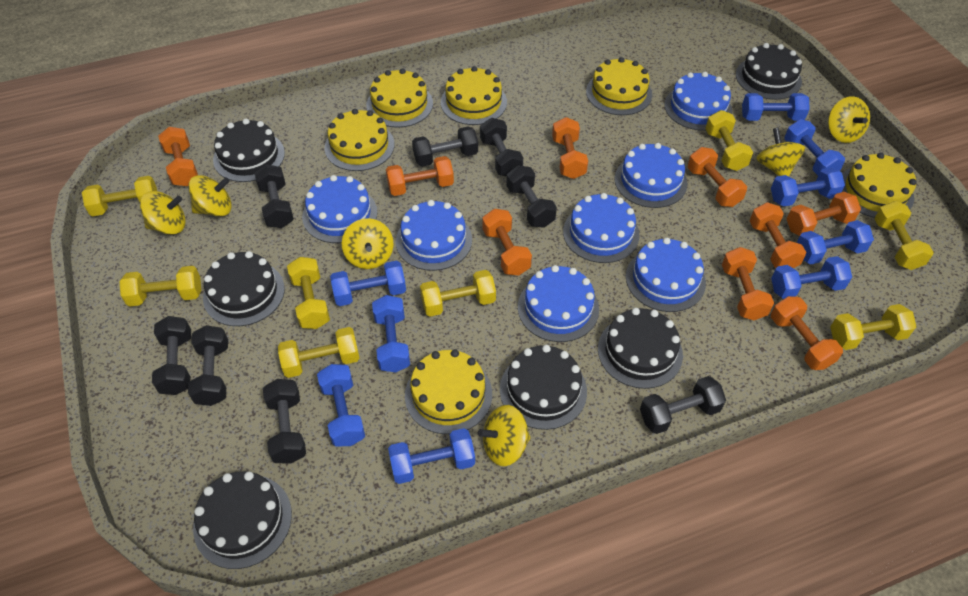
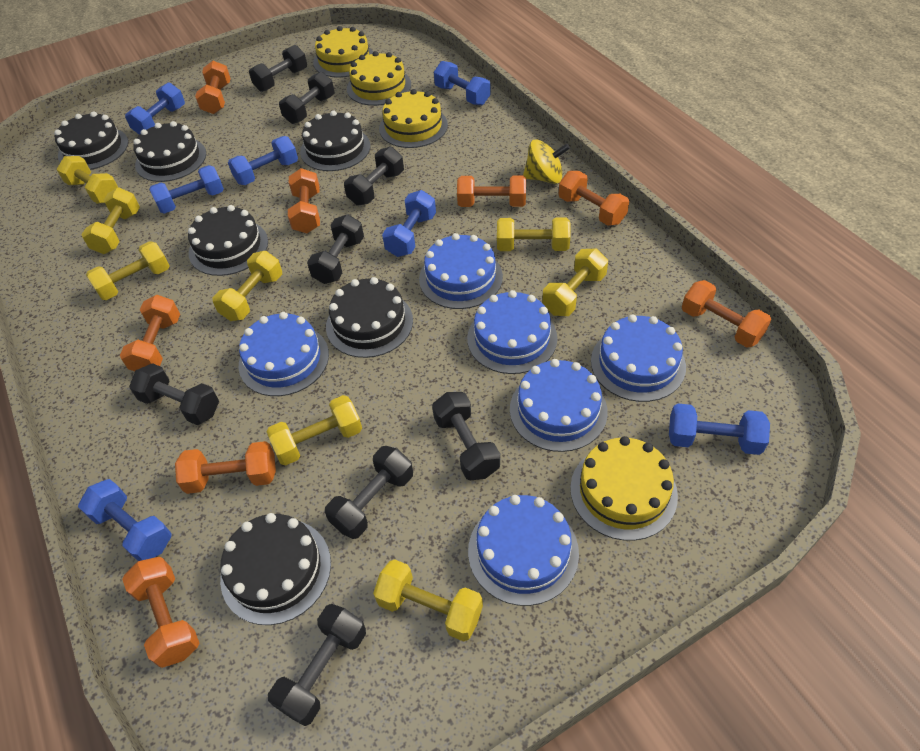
blue cake: 7 -> 6
blue dumbbell: 9 -> 7
orange dumbbell: 9 -> 8
yellow cake: 6 -> 4
yellow spinning top: 6 -> 1

